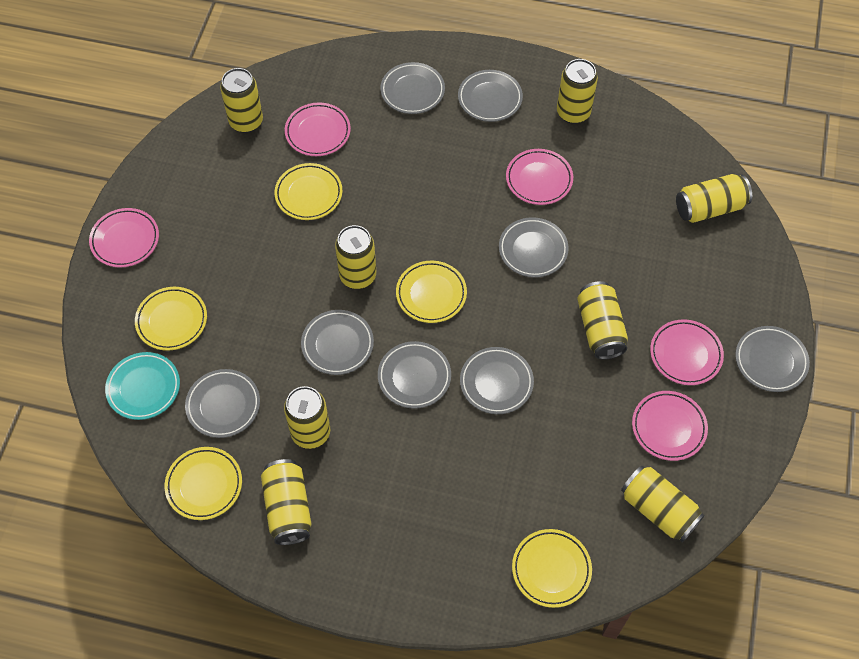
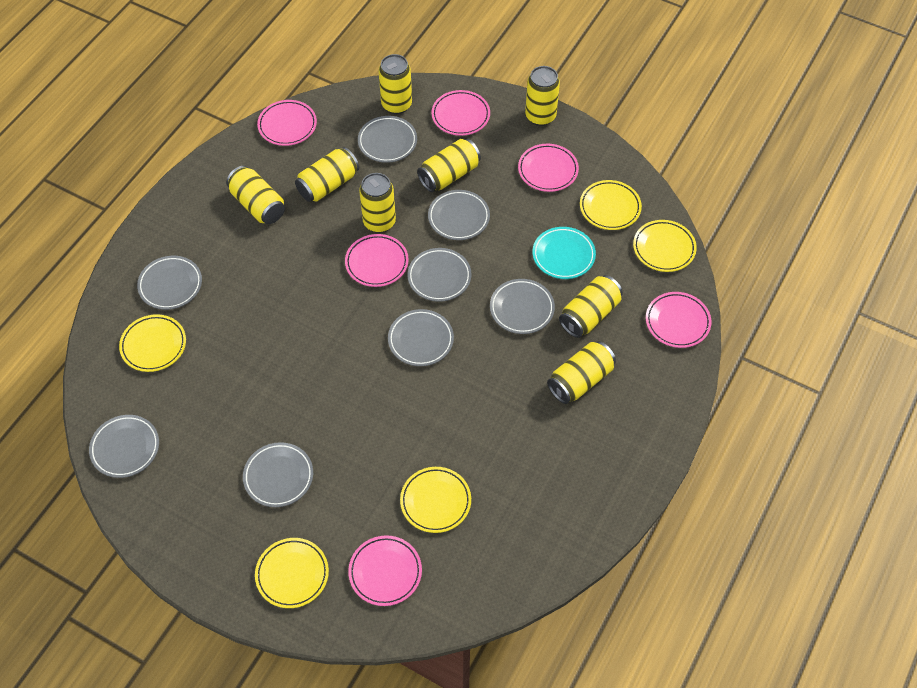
pink plate: 5 -> 6

